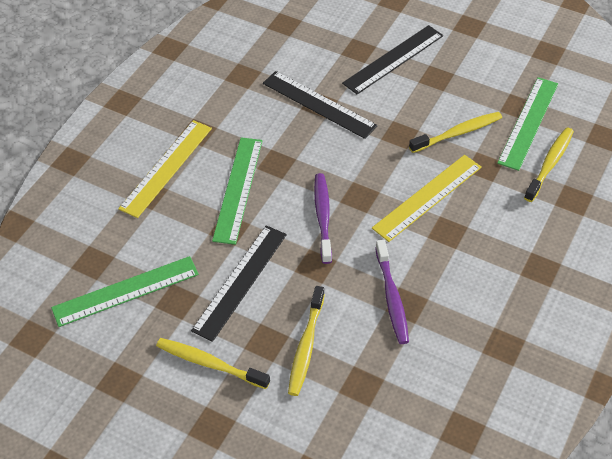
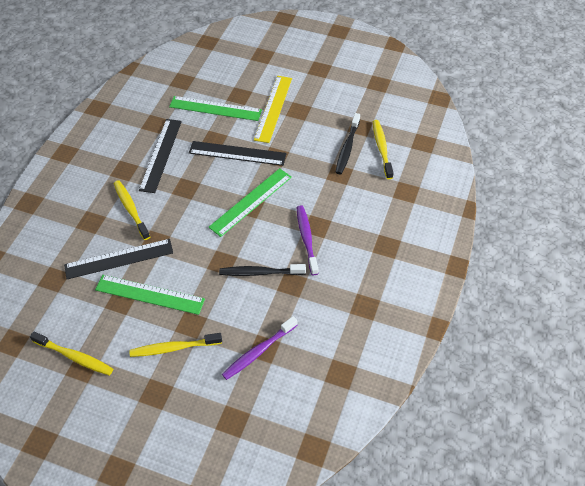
black toothbrush: 0 -> 2
yellow ruler: 2 -> 1

